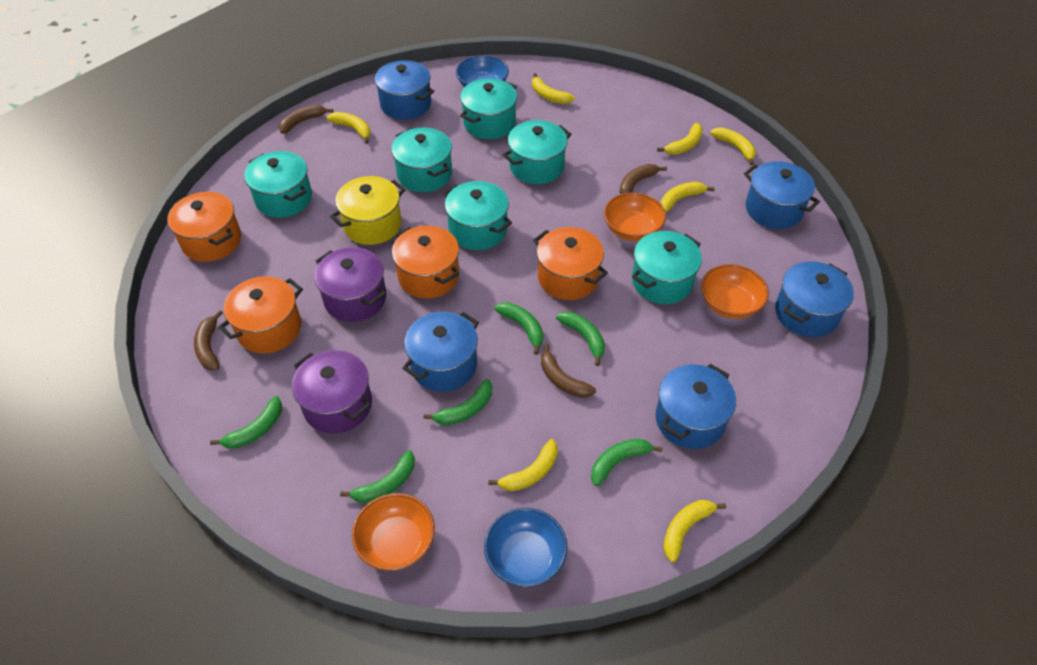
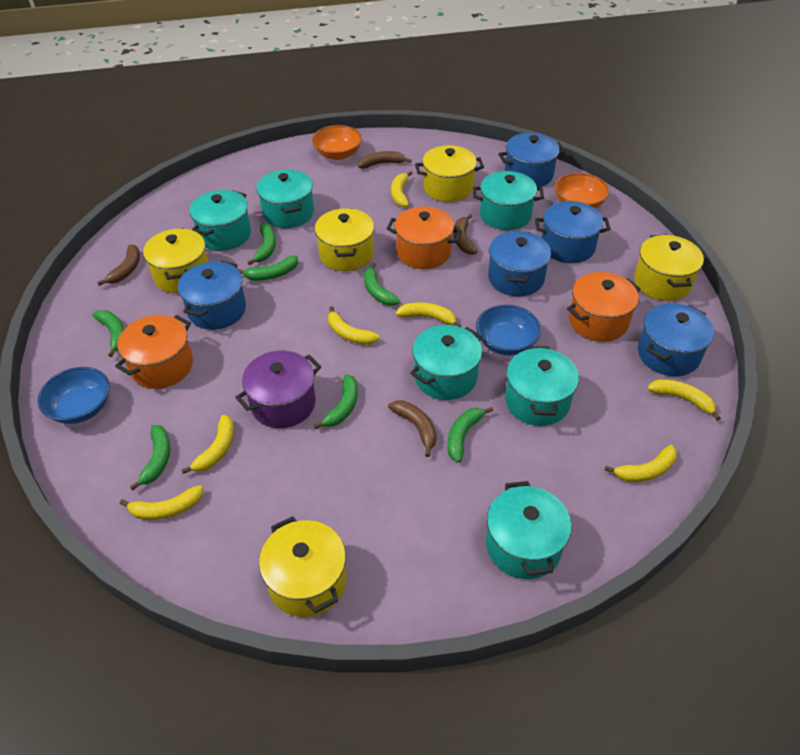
green banana: 6 -> 7
orange bowl: 3 -> 2
orange pot: 4 -> 3
purple pot: 2 -> 1
yellow pot: 1 -> 5

